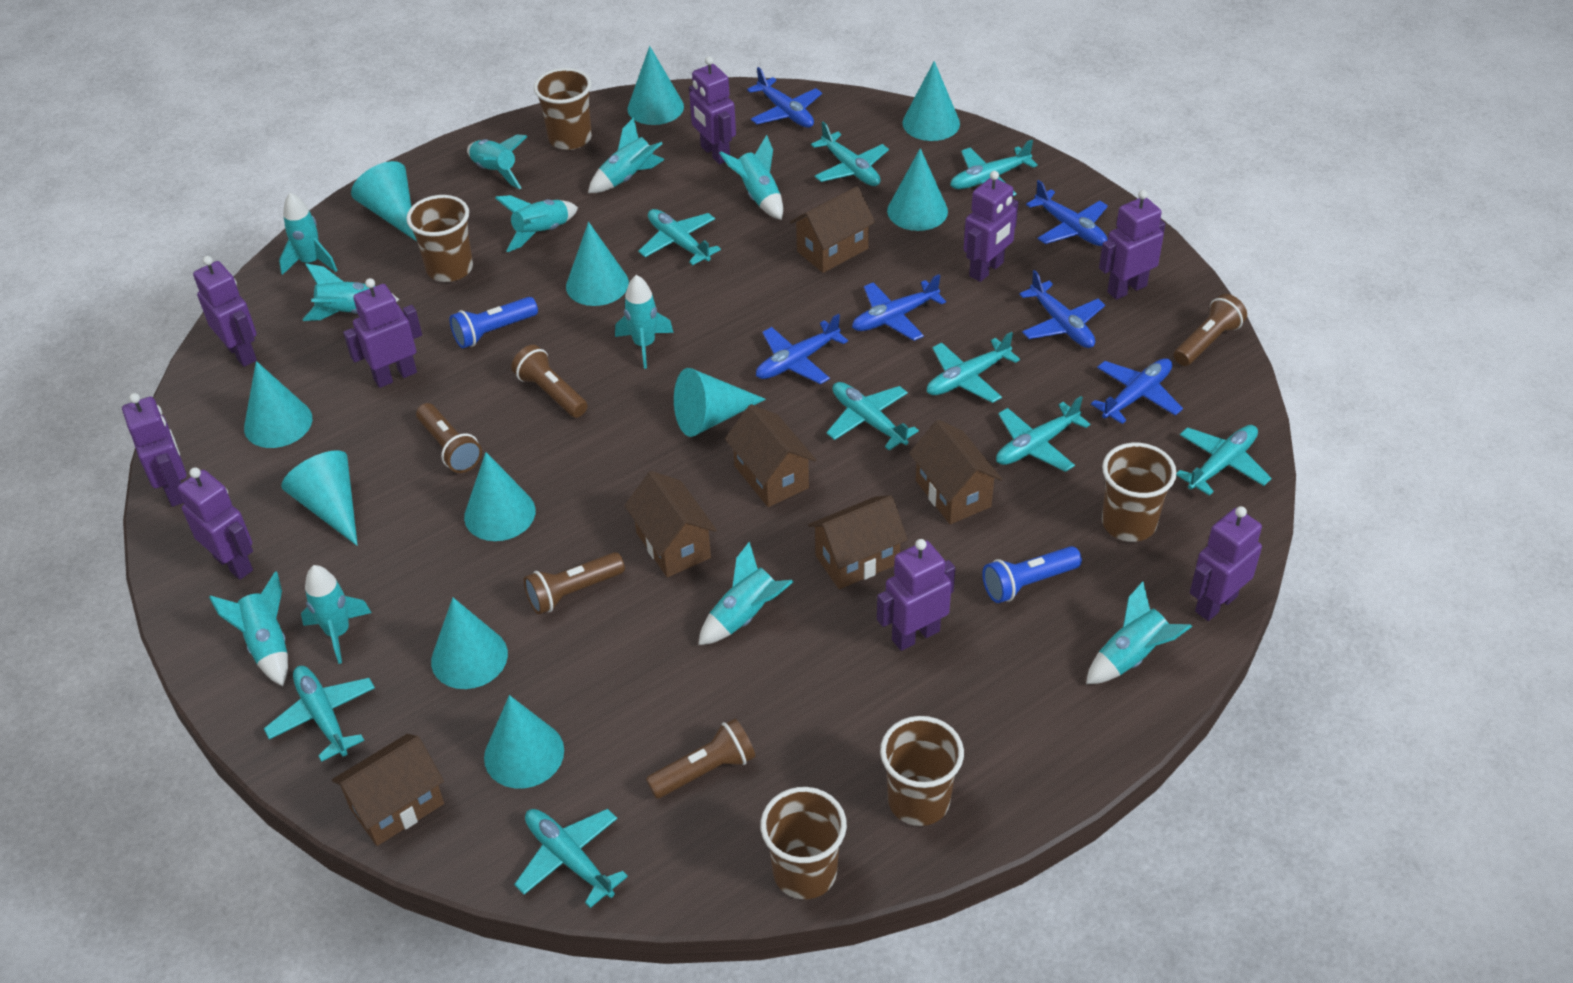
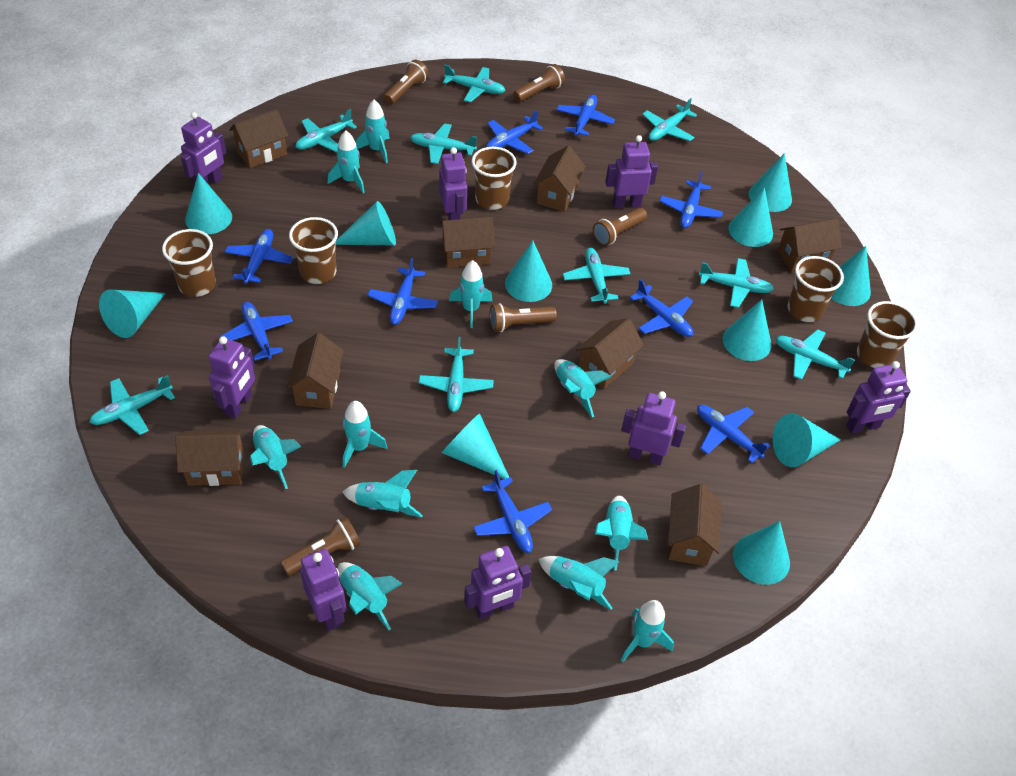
blue flashlight: 2 -> 0
blue plane: 6 -> 9
brown house: 6 -> 8
purple robot: 9 -> 8

